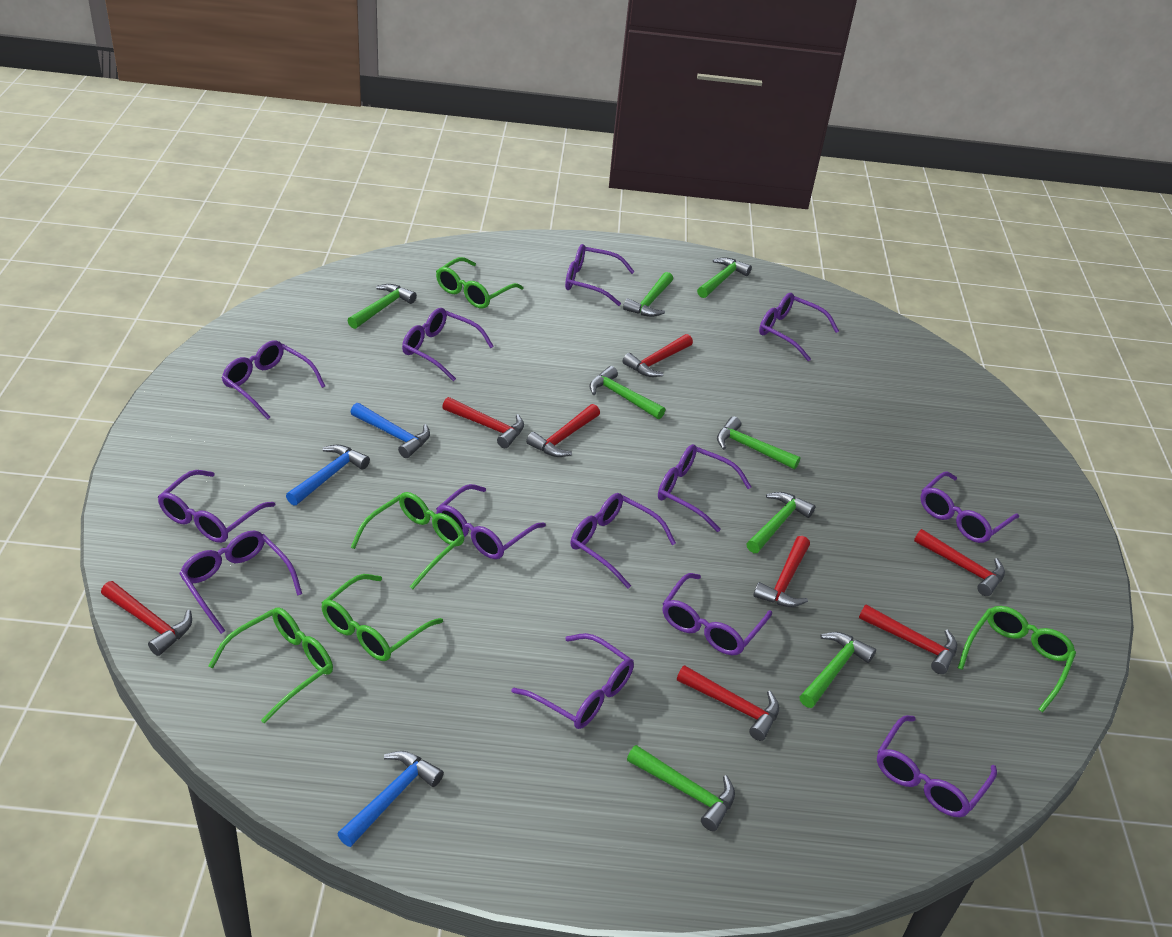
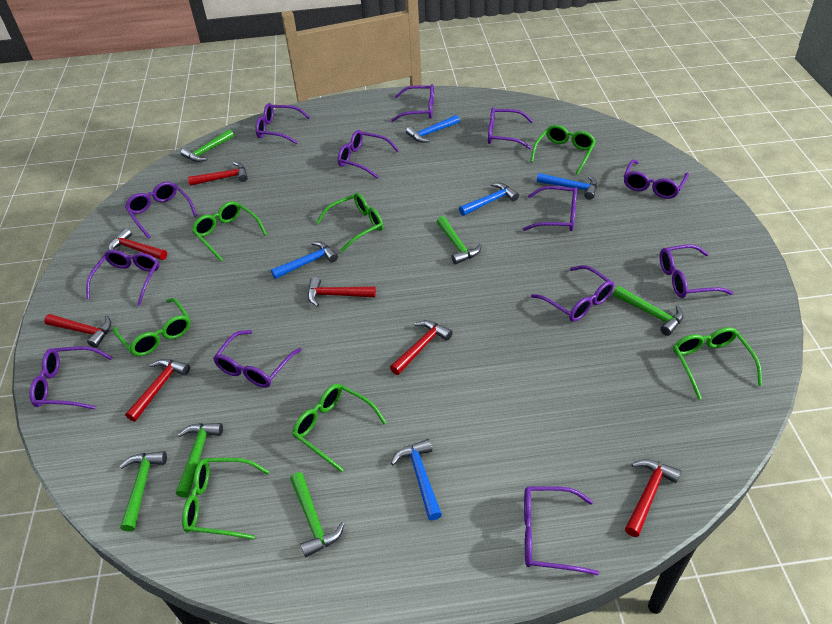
blue hammer: 3 -> 5
green glasses: 5 -> 7
green hammer: 8 -> 6
red hammer: 8 -> 7

